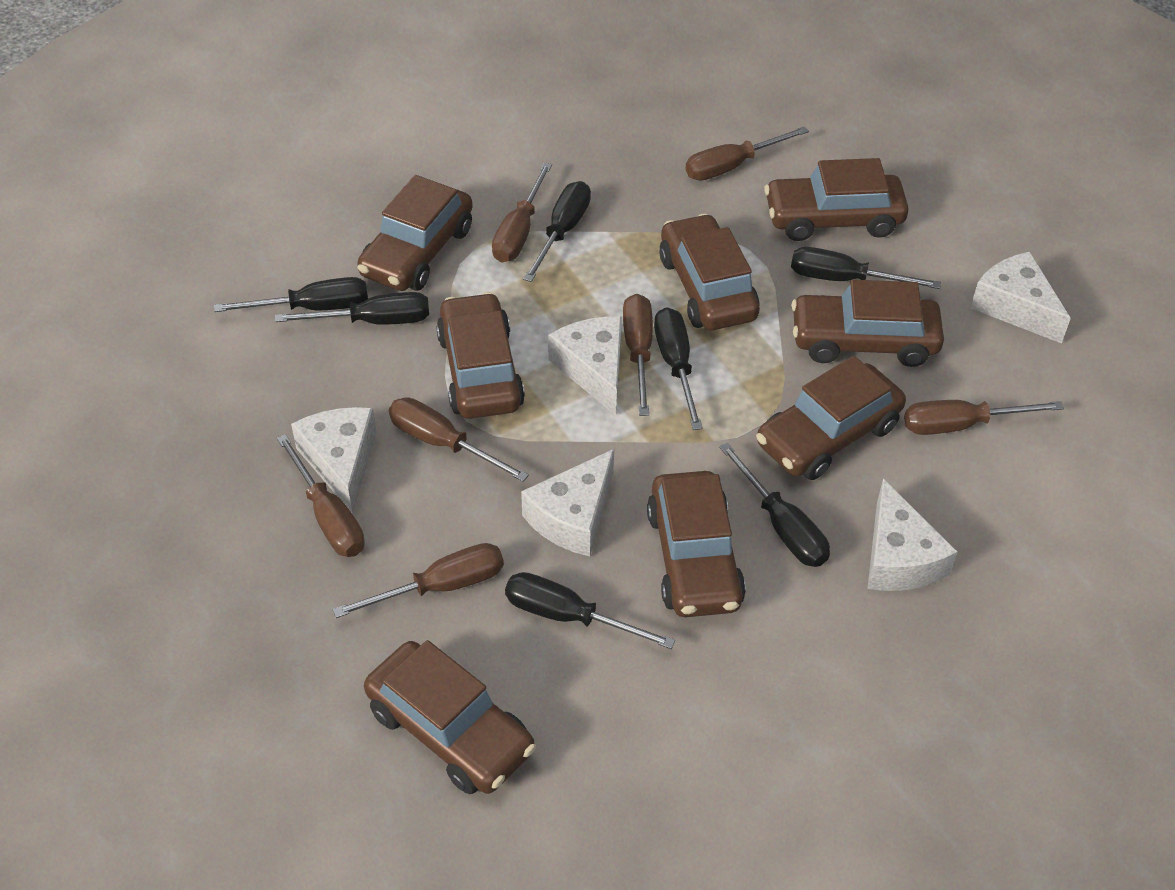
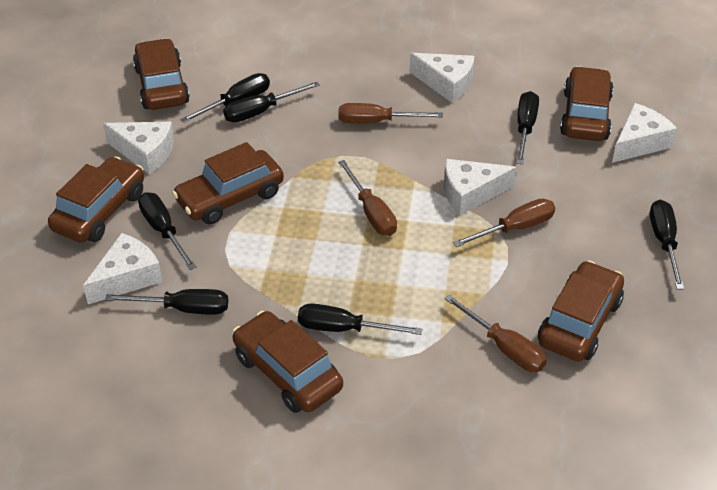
brown car: 8 -> 6
brown screwdriver: 7 -> 4

